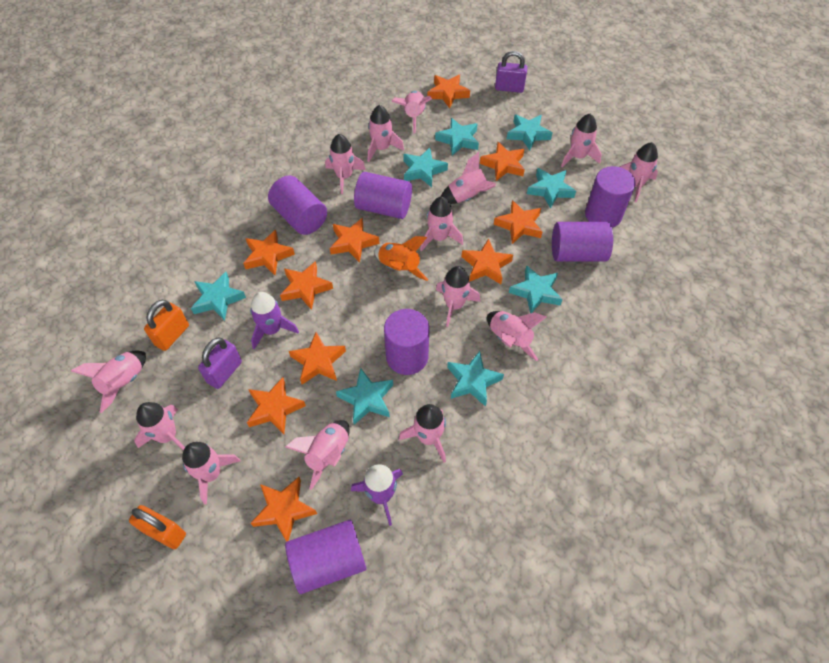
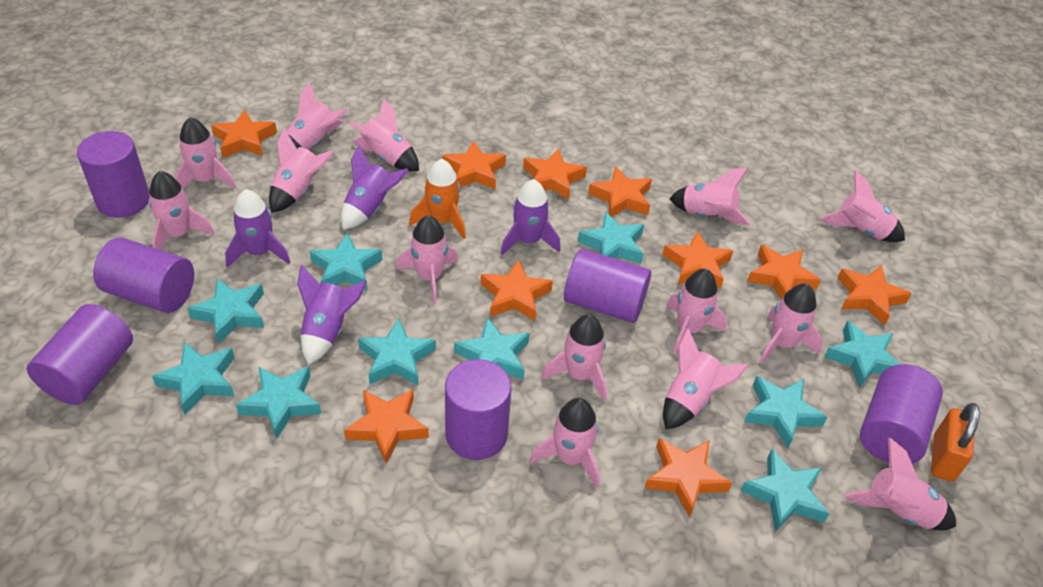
orange padlock: 2 -> 1
purple padlock: 2 -> 0
purple rocket: 2 -> 4
turquoise star: 8 -> 10

